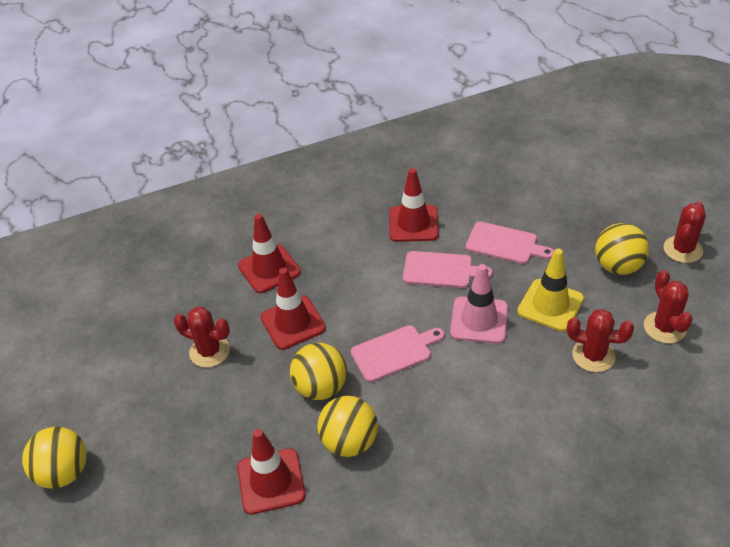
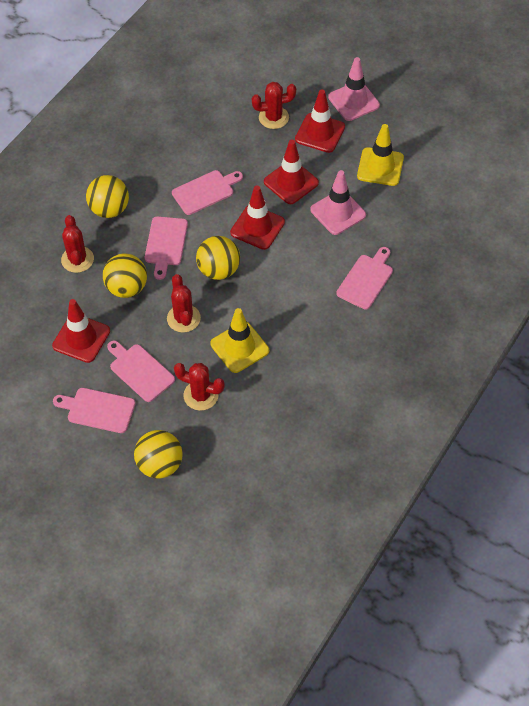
pink cutting board: 3 -> 5
pink traffic cone: 1 -> 2
yellow traffic cone: 1 -> 2

